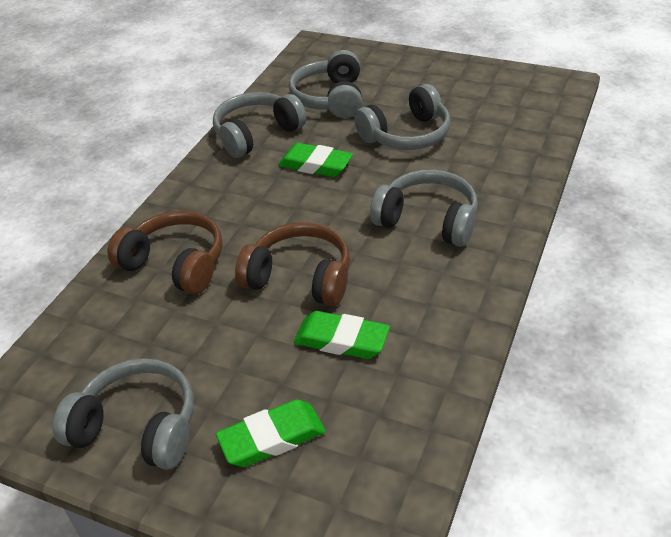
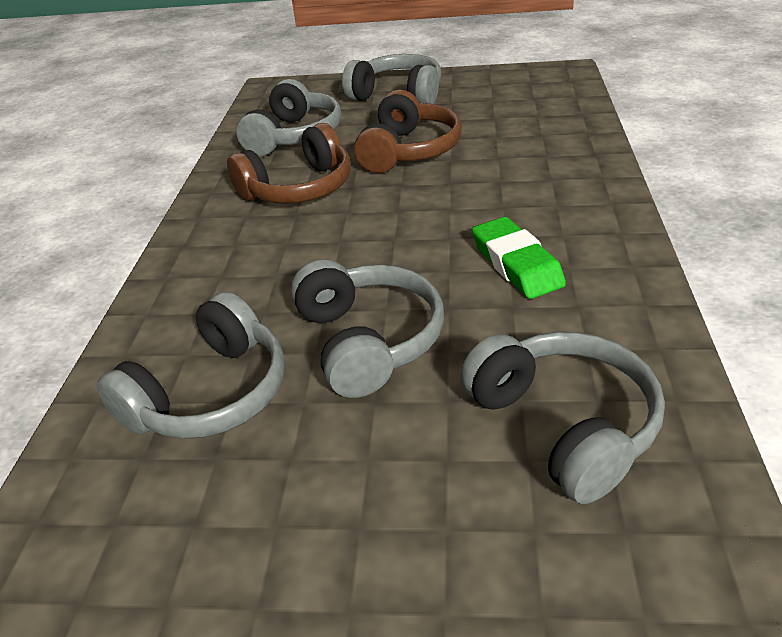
green eraser: 3 -> 1

